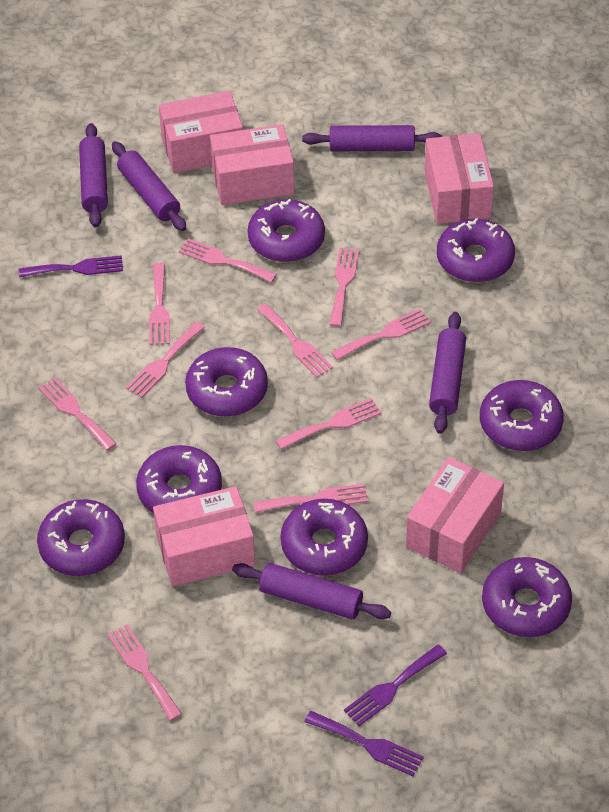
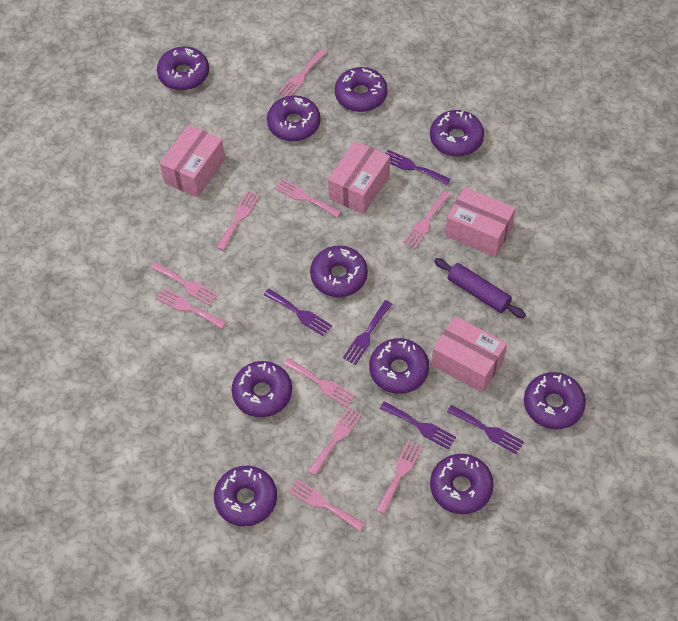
pink box: 5 -> 4
purple donut: 8 -> 10
purple fork: 3 -> 5
purple rolling pin: 5 -> 1

